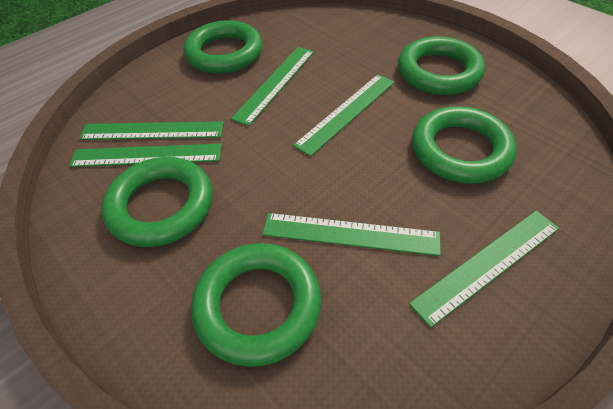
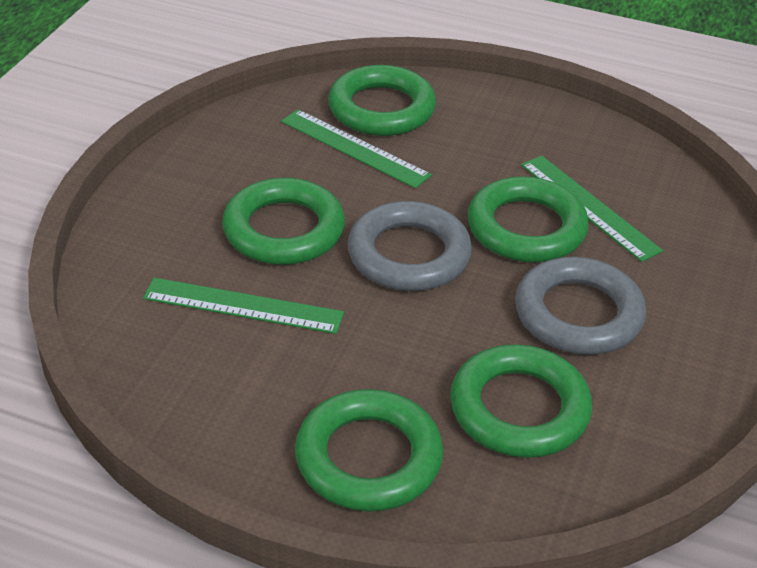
green ruler: 6 -> 3
grey ring: 0 -> 2

